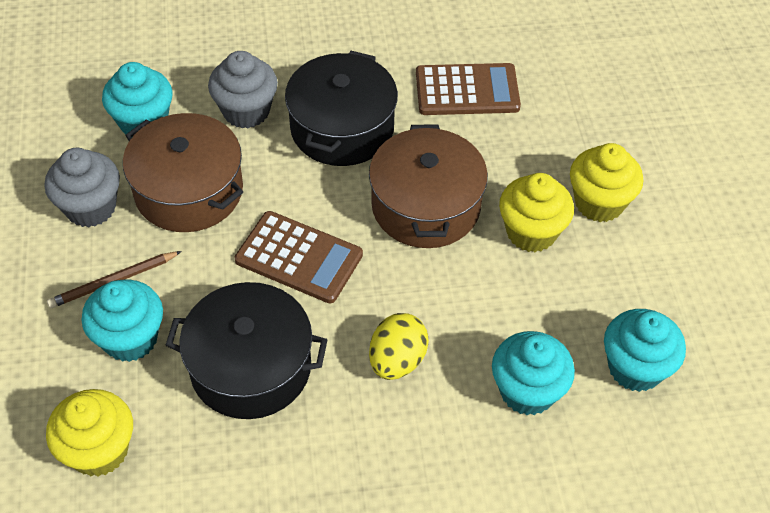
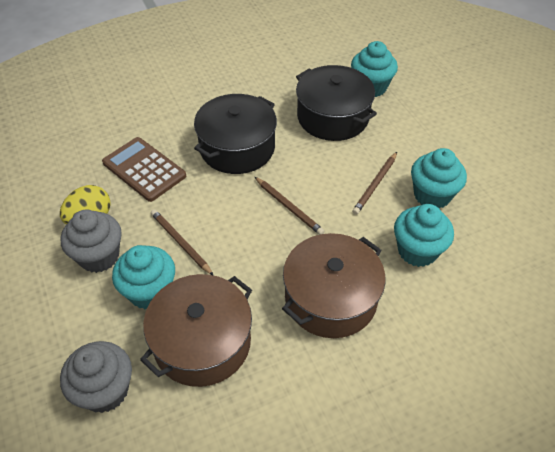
brown calculator: 2 -> 1
brown pencil: 1 -> 3
yellow cupcake: 3 -> 0

